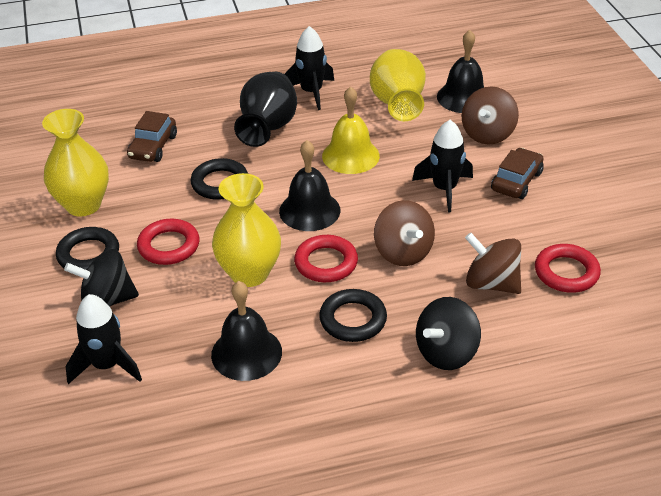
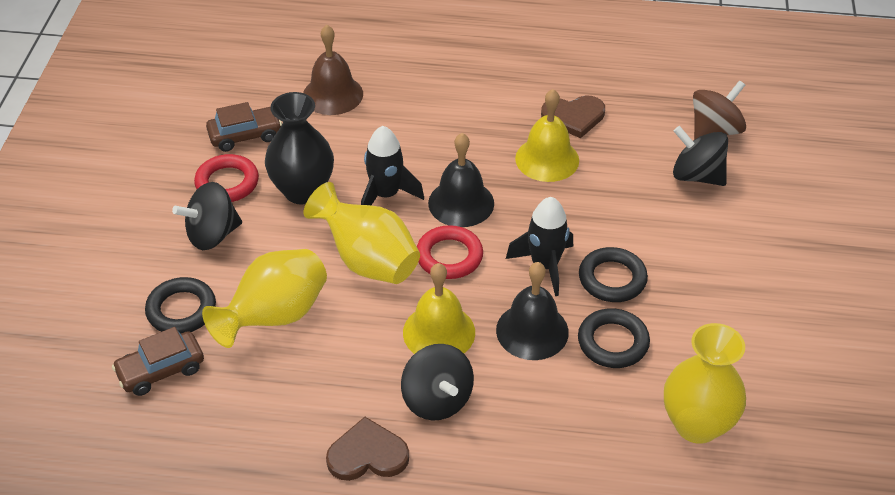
black bell: 3 -> 2
black rocket: 3 -> 2
black spinning top: 2 -> 3
brown bell: 0 -> 1
brown heart: 0 -> 2
brown spinning top: 3 -> 1
red ring: 3 -> 2
yellow bell: 1 -> 2

